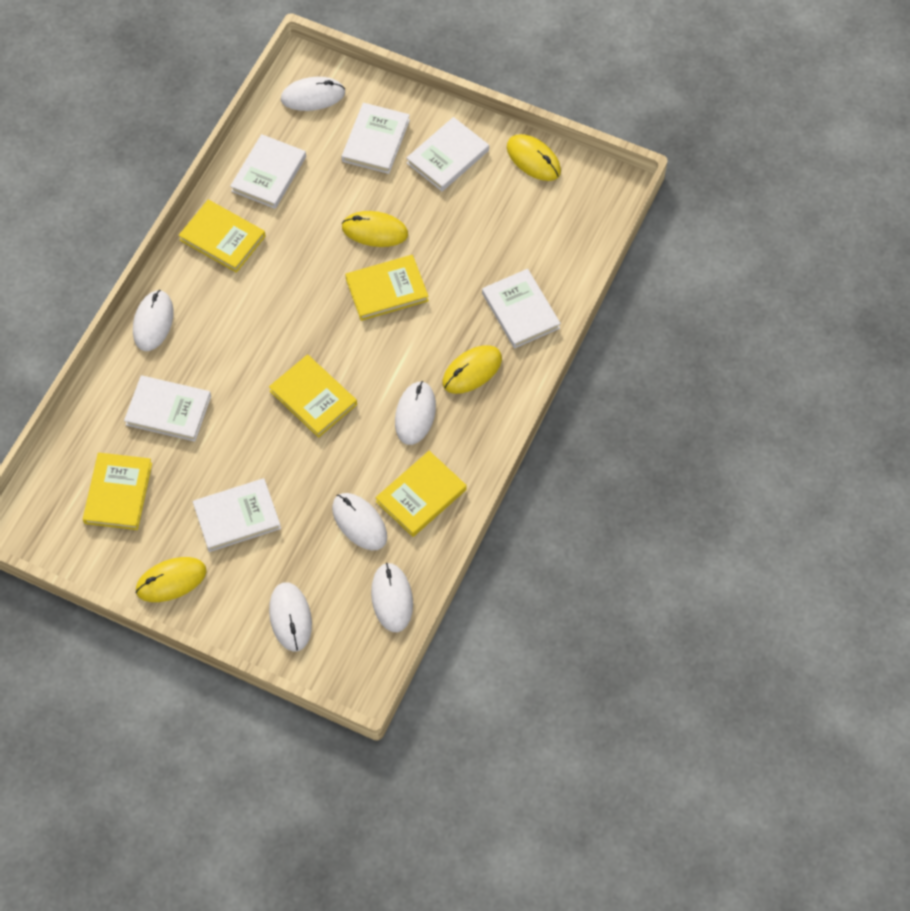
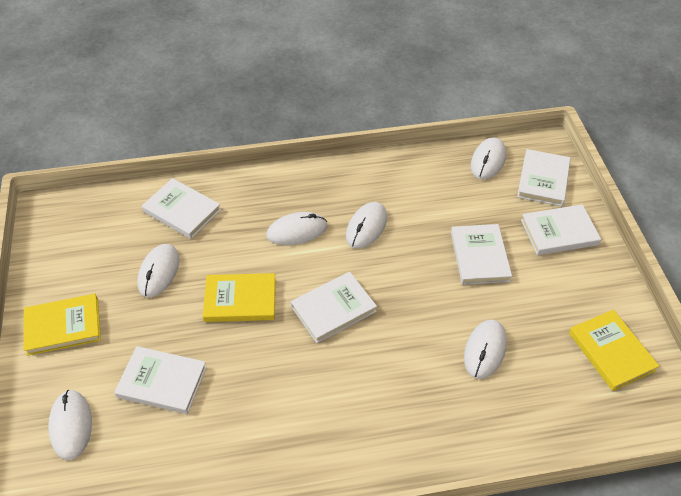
yellow book: 5 -> 3
yellow mouse: 4 -> 0

